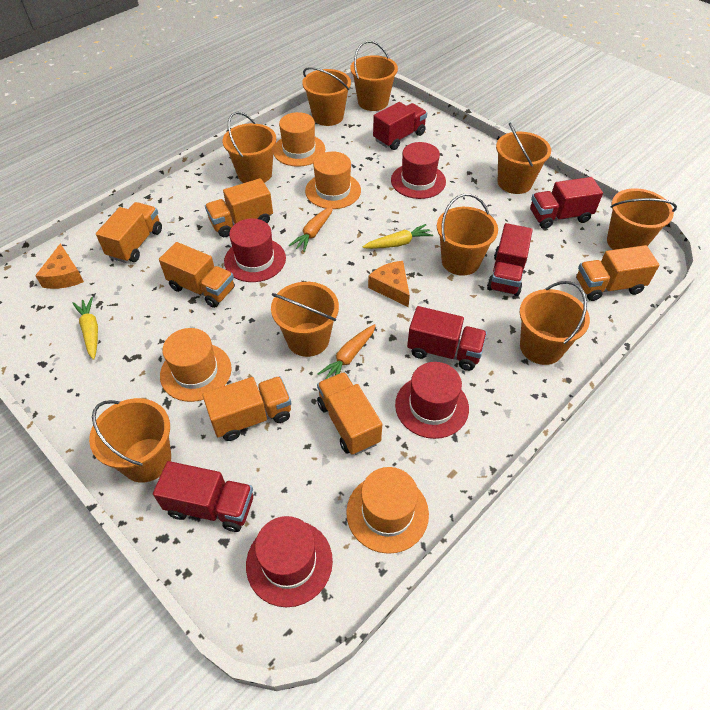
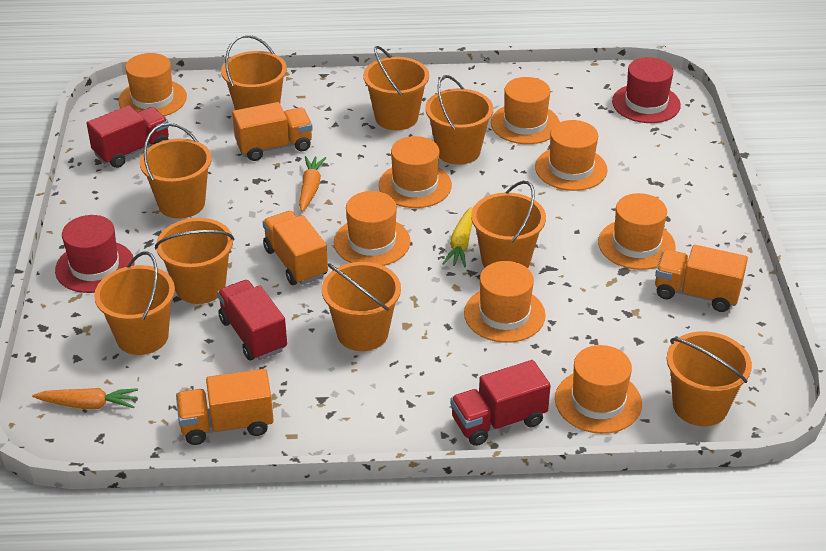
orange cheese: 2 -> 0
orange hat: 4 -> 8
orange truck: 6 -> 4
red hat: 4 -> 2
red truck: 5 -> 3
yellow carrot: 2 -> 1

